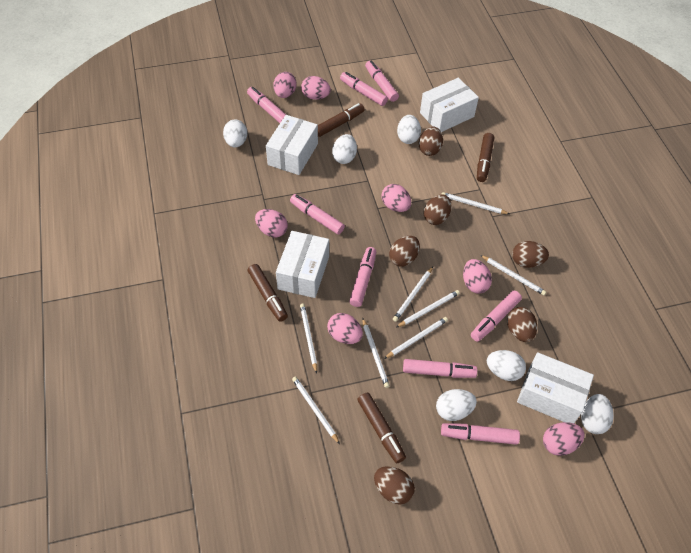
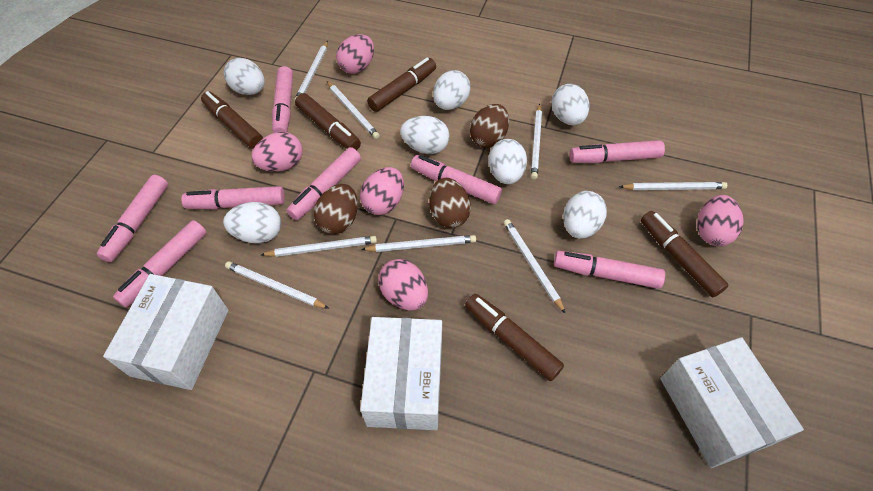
brown egg: 6 -> 3
brown marker: 4 -> 5
pink egg: 7 -> 5
white box: 4 -> 3
white egg: 6 -> 7

